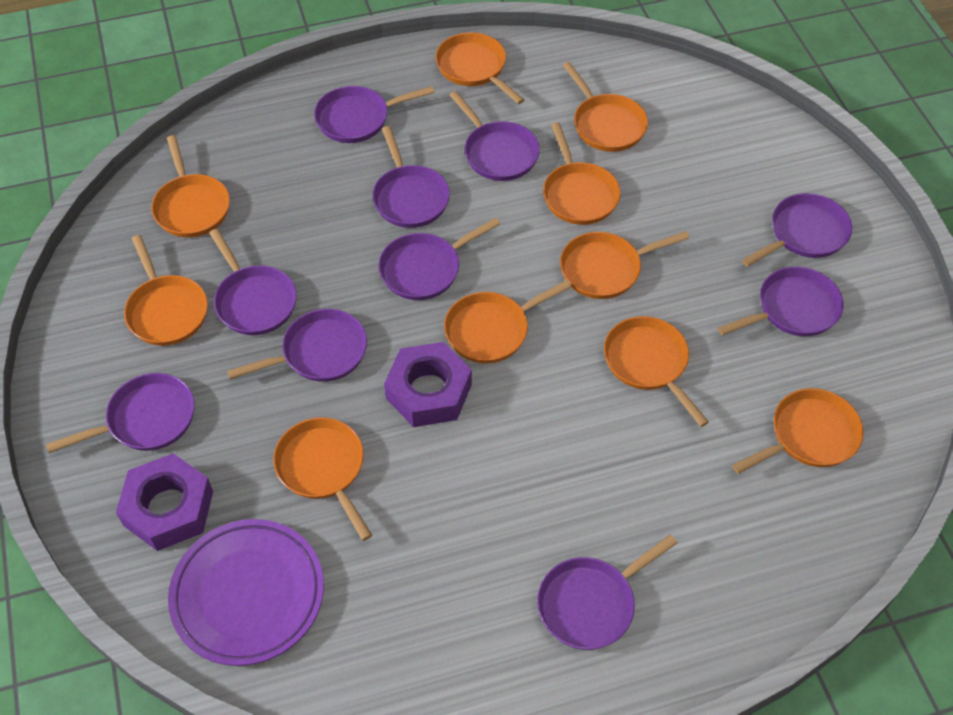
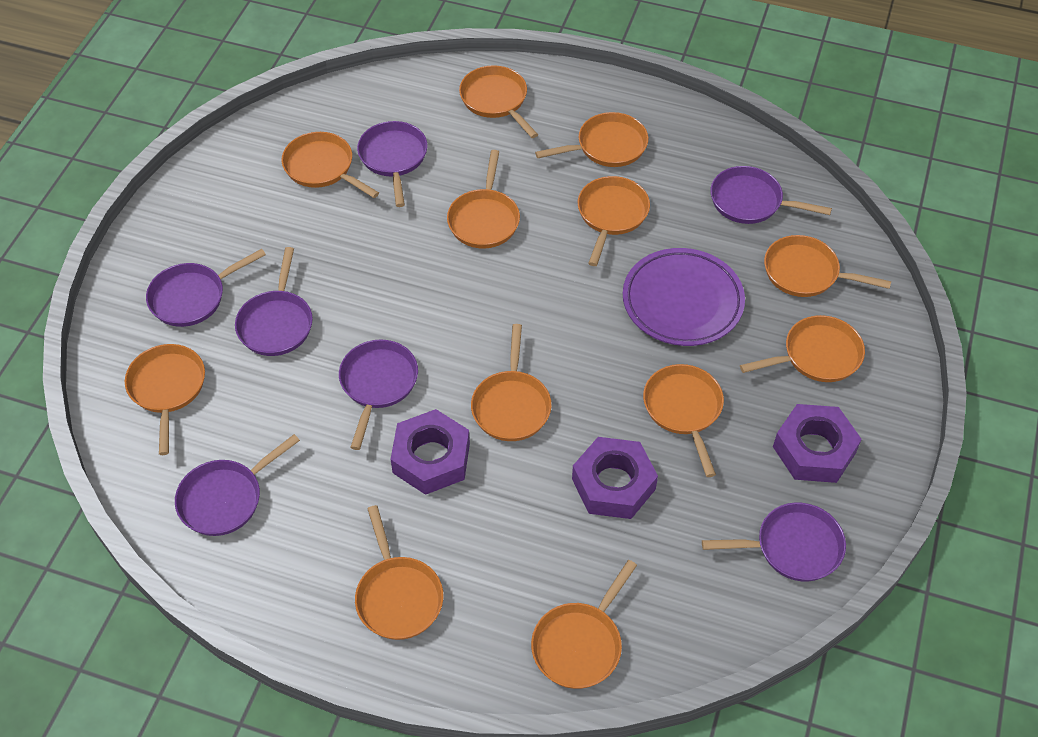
orange pan: 10 -> 12
purple nut: 2 -> 3
purple pan: 10 -> 7

